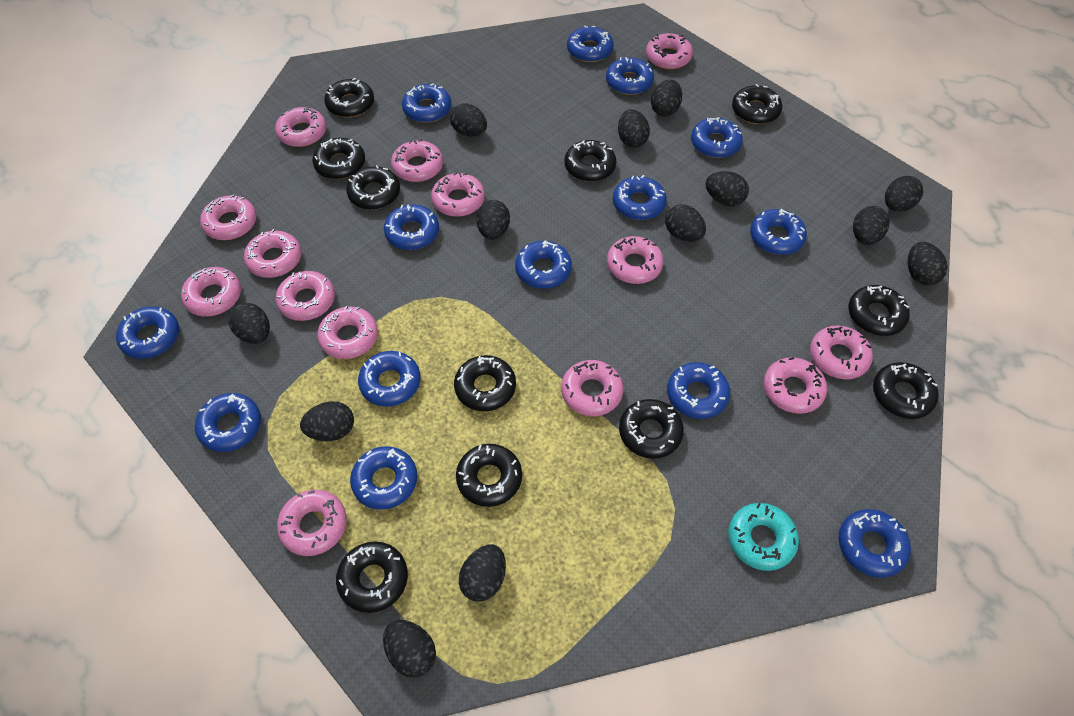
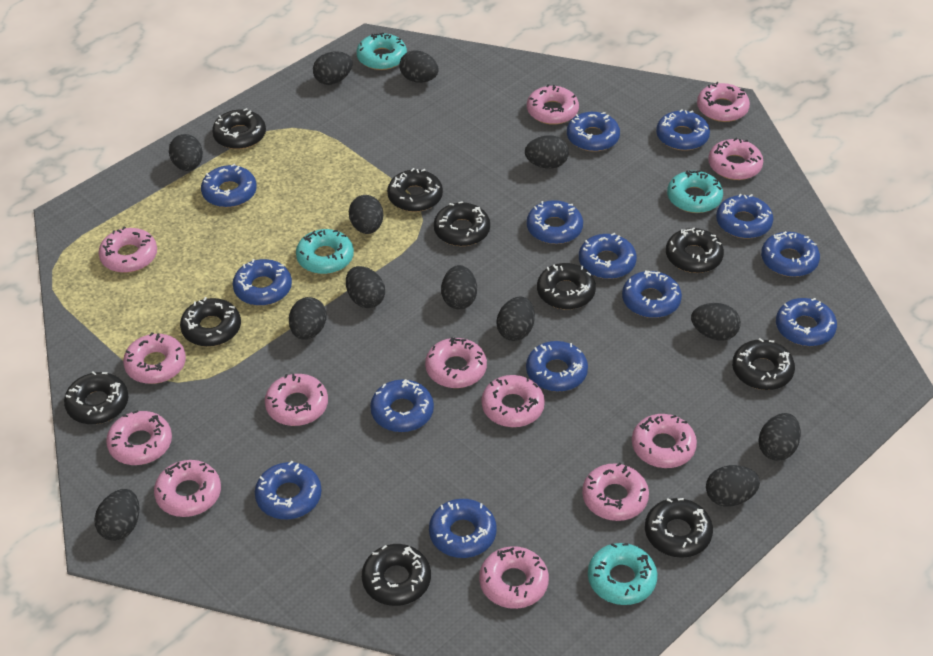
black donut: 11 -> 10
pink donut: 14 -> 13
turquoise donut: 1 -> 4

